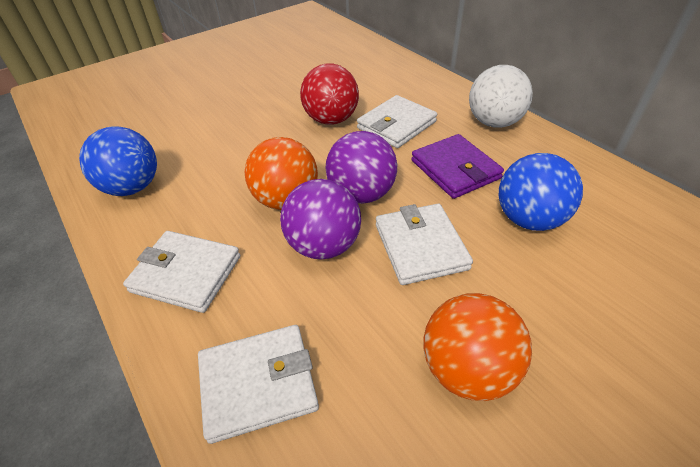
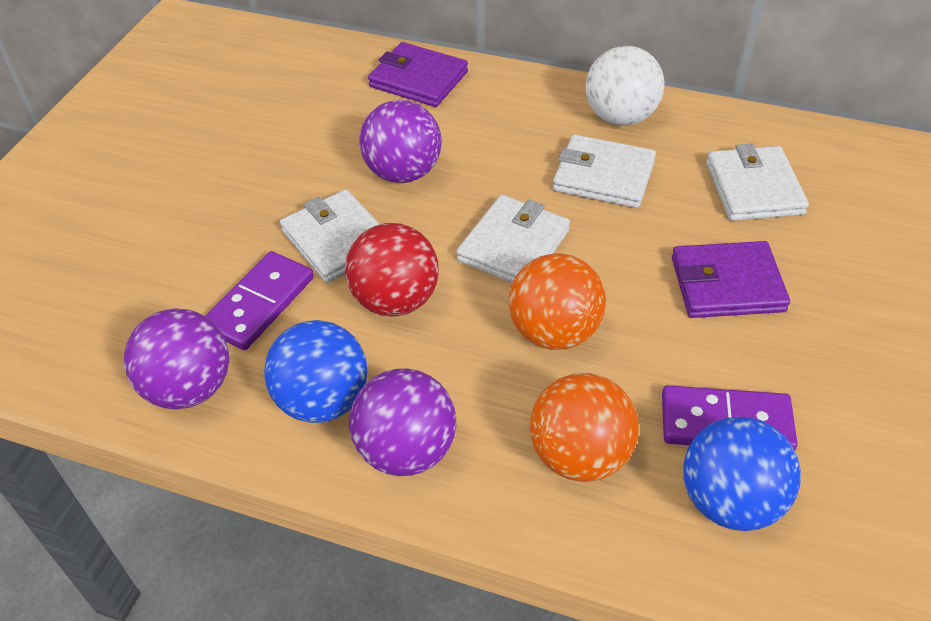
purple ball: 2 -> 3
purple domino: 0 -> 2
purple wallet: 1 -> 2

